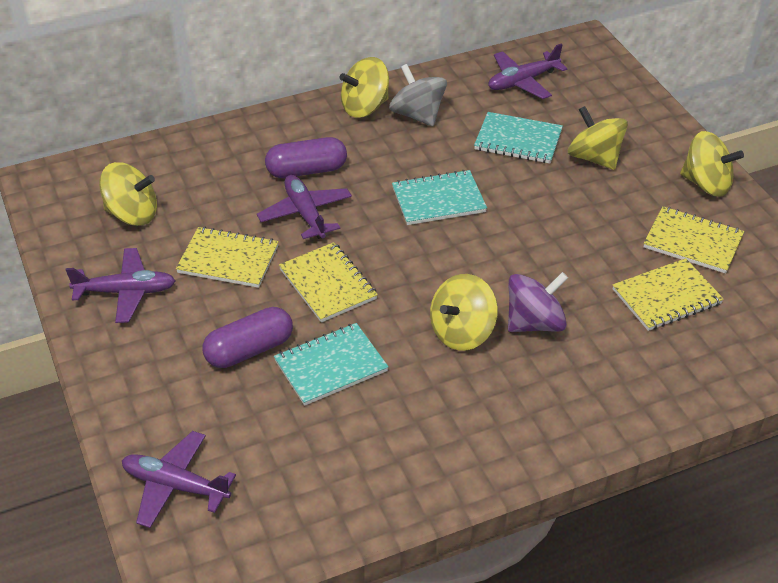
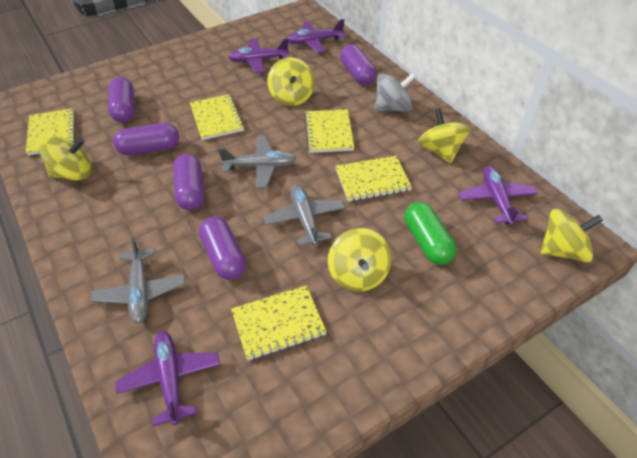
green capsule: 0 -> 1
grey plane: 0 -> 3
purple capsule: 2 -> 5
purple spinning top: 1 -> 0
turquoise notebook: 3 -> 0
yellow notebook: 4 -> 5

